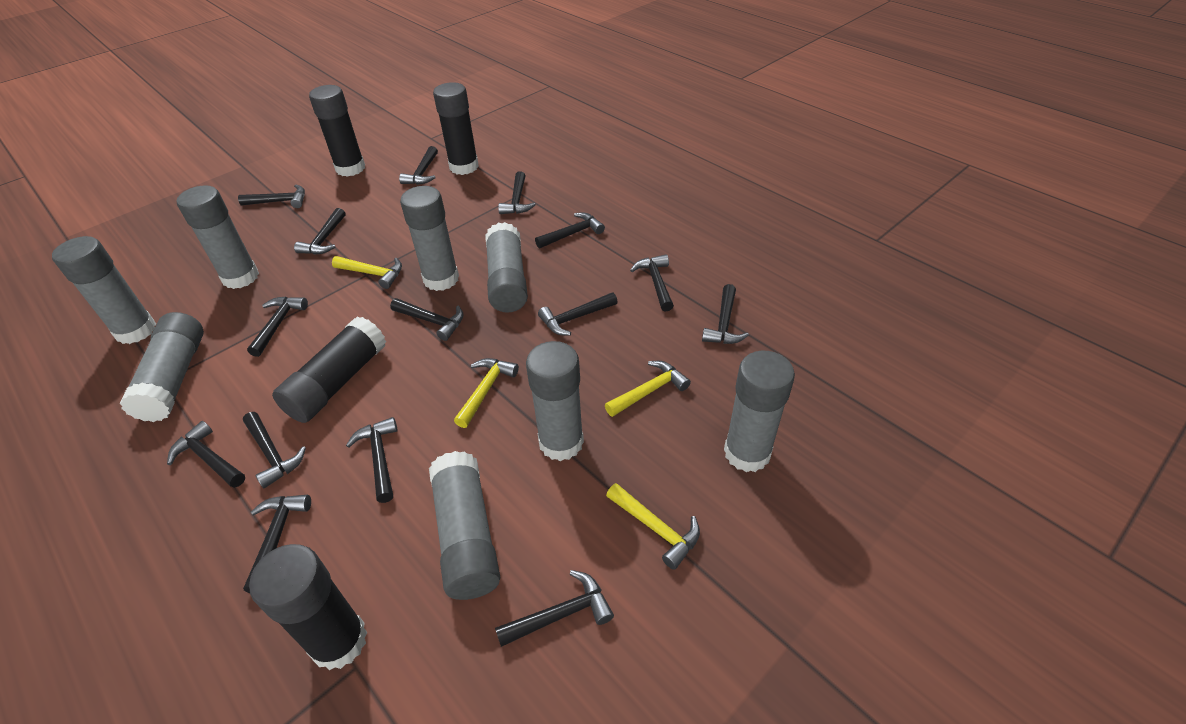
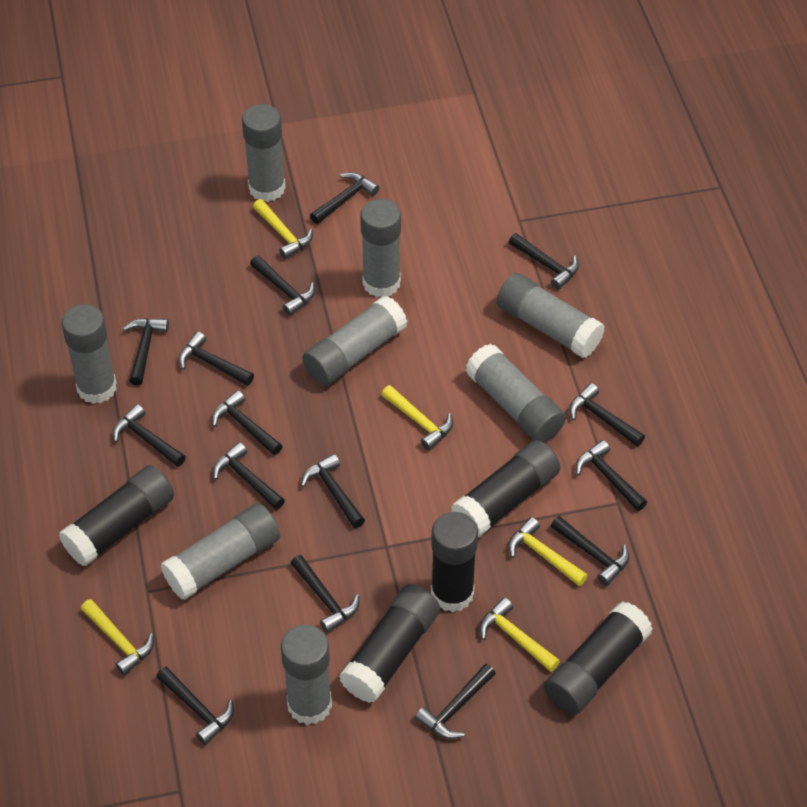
black glue stick: 4 -> 5
yellow hammer: 4 -> 5

